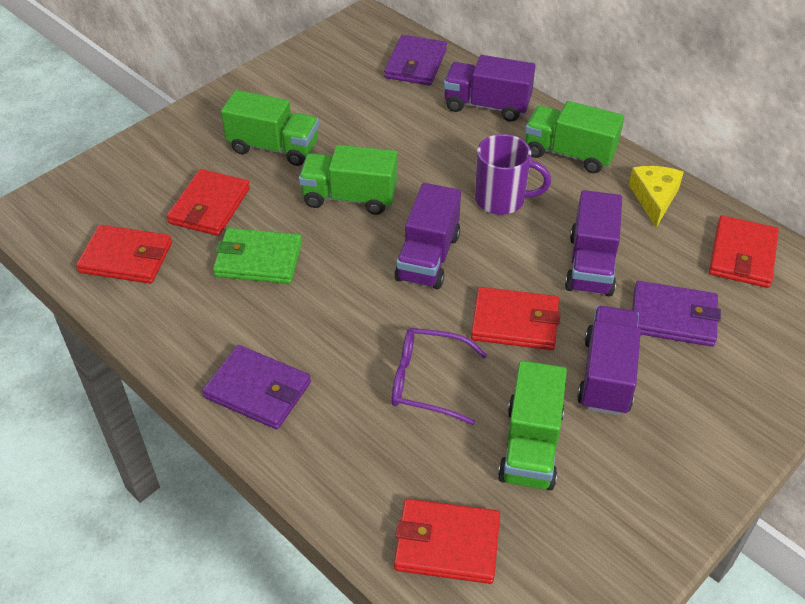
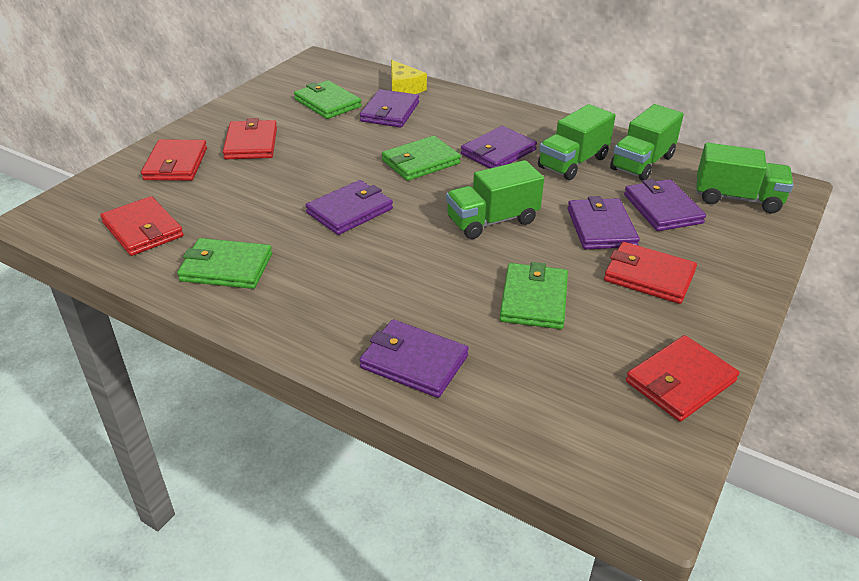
green wallet: 1 -> 4
purple glasses: 1 -> 0
purple mug: 1 -> 0
purple truck: 4 -> 0
purple wallet: 3 -> 6

